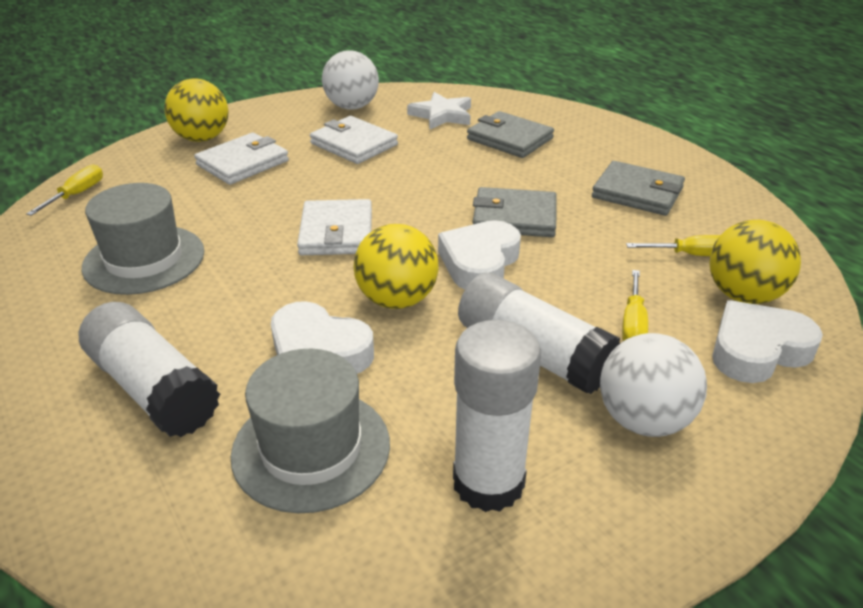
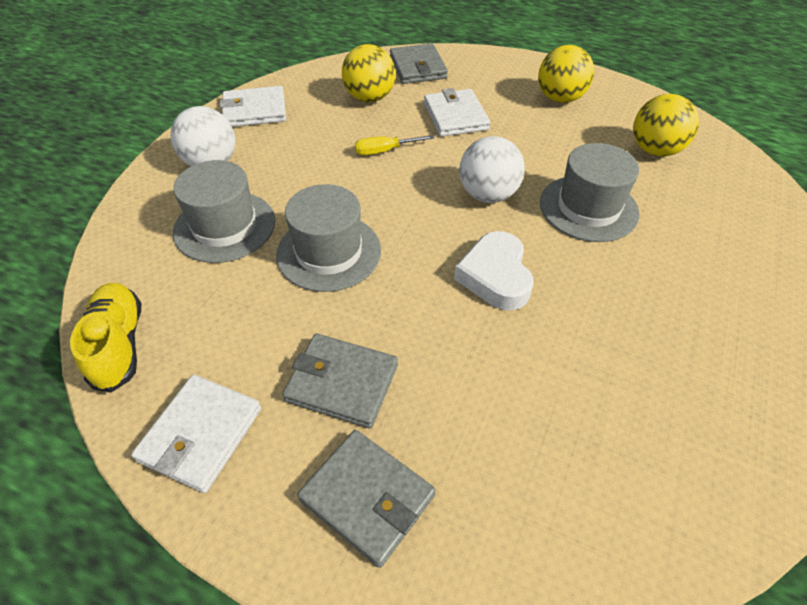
grey hat: 2 -> 3
white glue stick: 3 -> 0
white heart: 3 -> 1
white star: 1 -> 0
yellow screwdriver: 3 -> 1
yellow shoe: 0 -> 1

